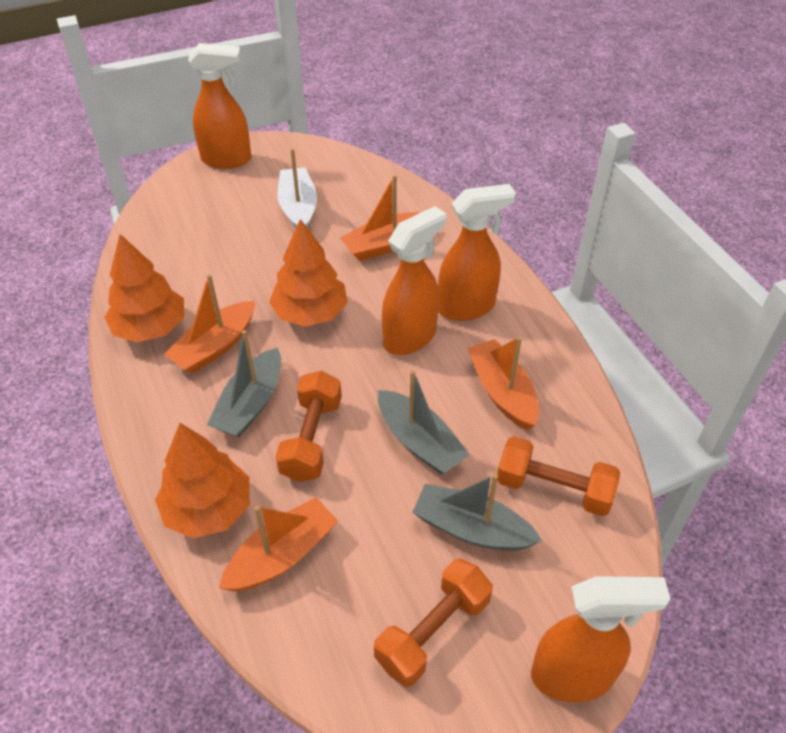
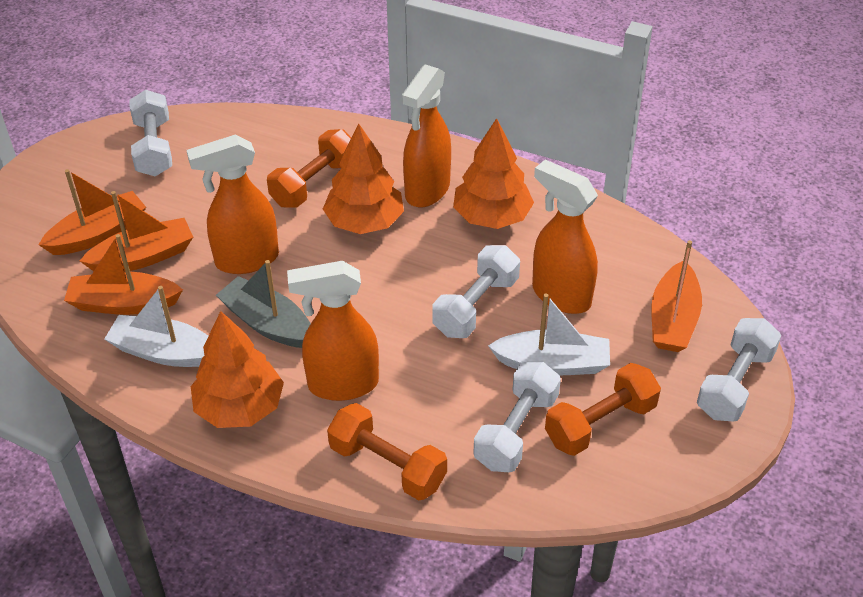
grey boat: 3 -> 1
white boat: 1 -> 2
white dumbbell: 0 -> 4

